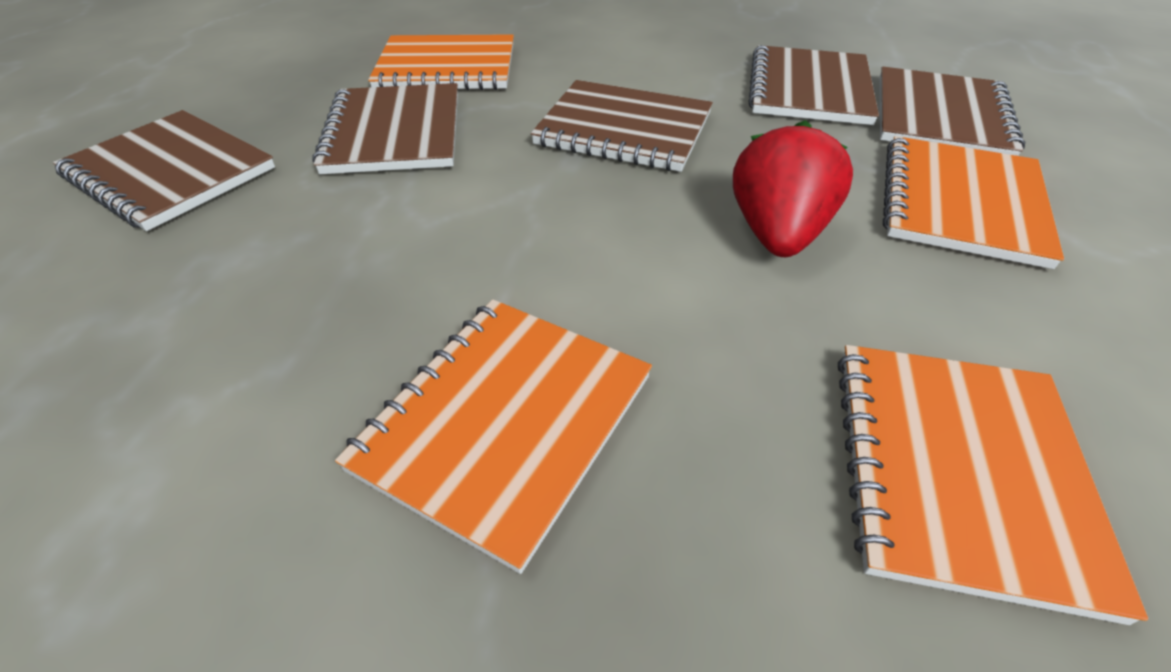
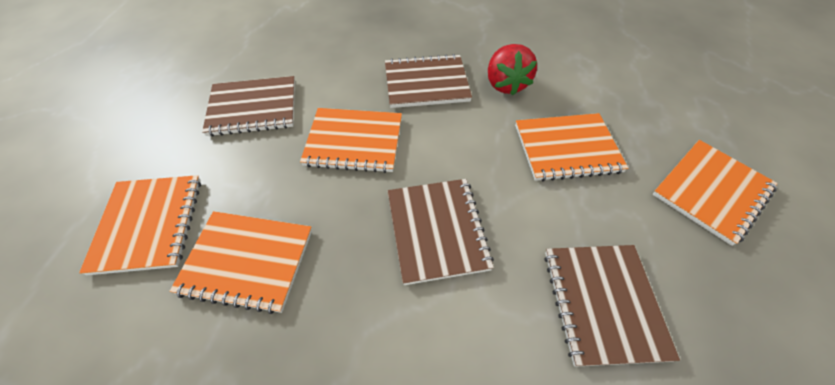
brown notebook: 5 -> 4
orange notebook: 4 -> 5

